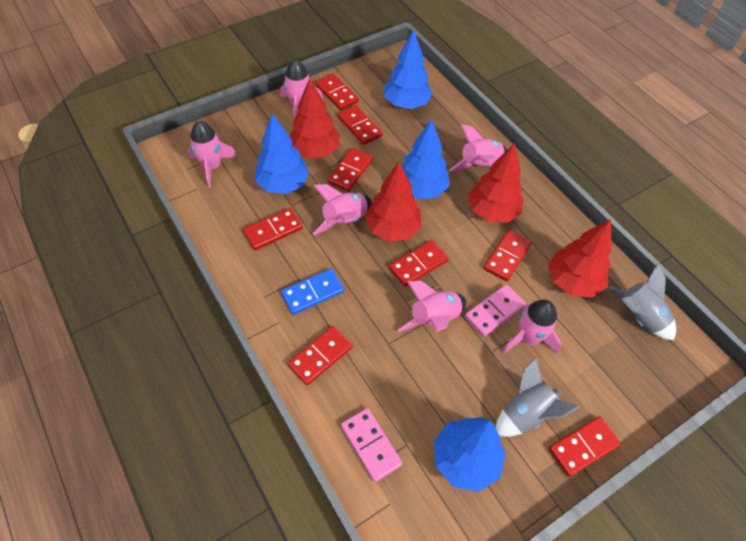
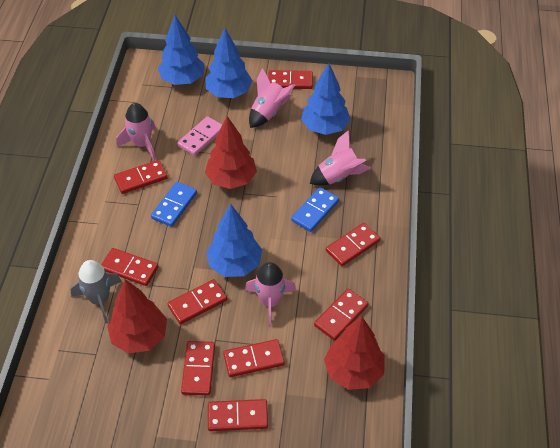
blue domino: 1 -> 2
grey rocket: 2 -> 1
pink domino: 2 -> 1
pink rocket: 6 -> 4
red domino: 8 -> 9
red tree: 4 -> 3

